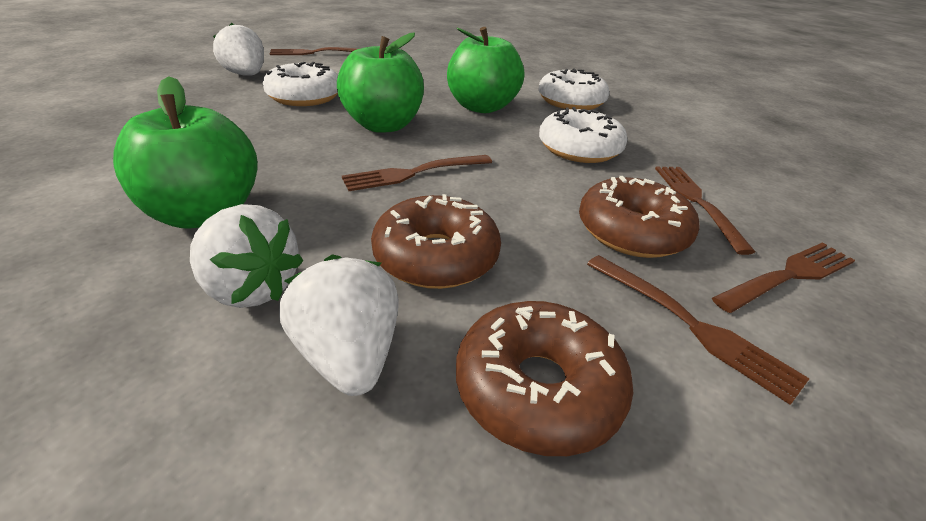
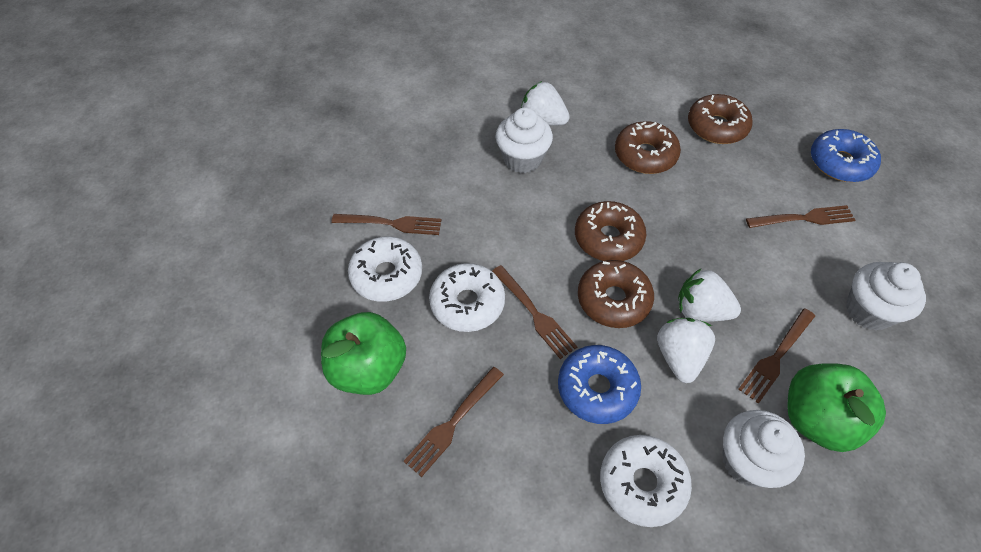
blue donut: 0 -> 2
brown donut: 3 -> 4
green apple: 3 -> 2
white cupcake: 0 -> 3

